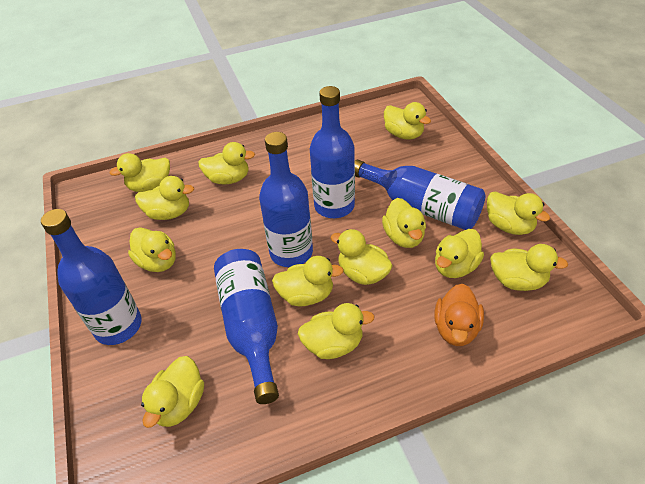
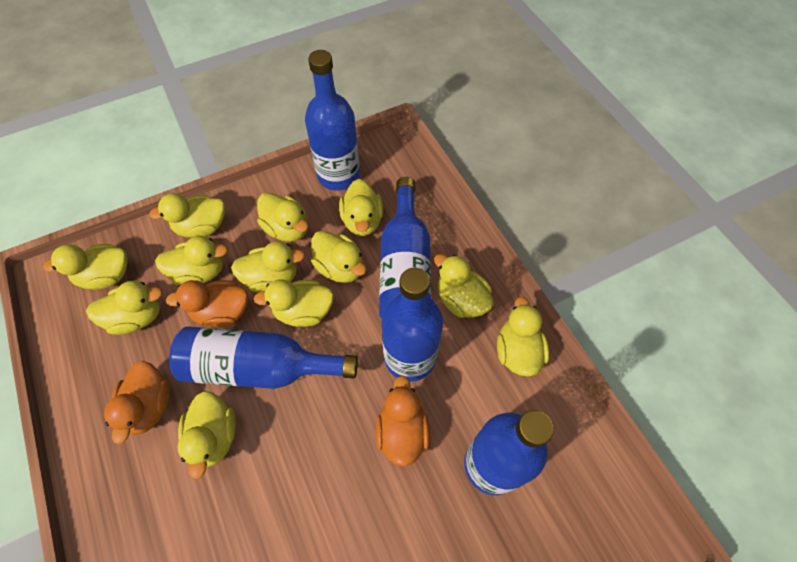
orange duck: 1 -> 3
yellow duck: 13 -> 12

